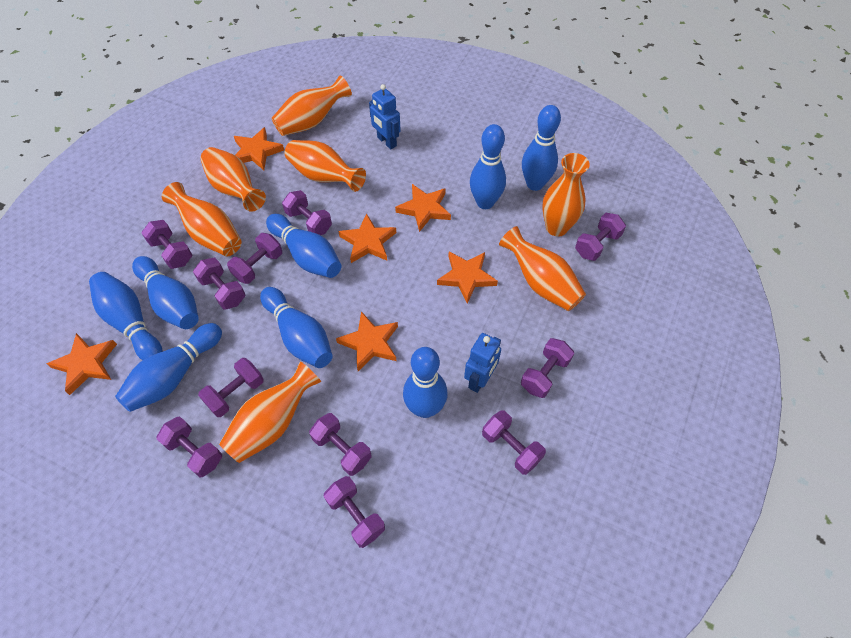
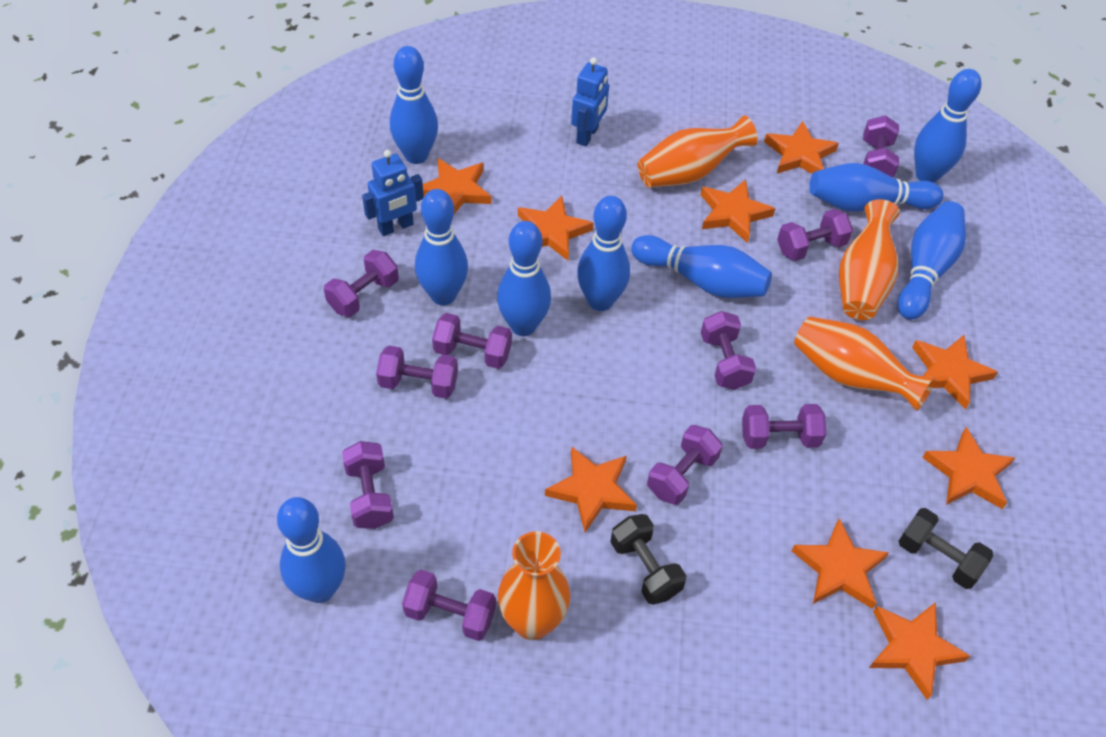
black dumbbell: 0 -> 2
blue bowling pin: 8 -> 9
orange star: 6 -> 9
orange vase: 7 -> 4
purple dumbbell: 11 -> 10

